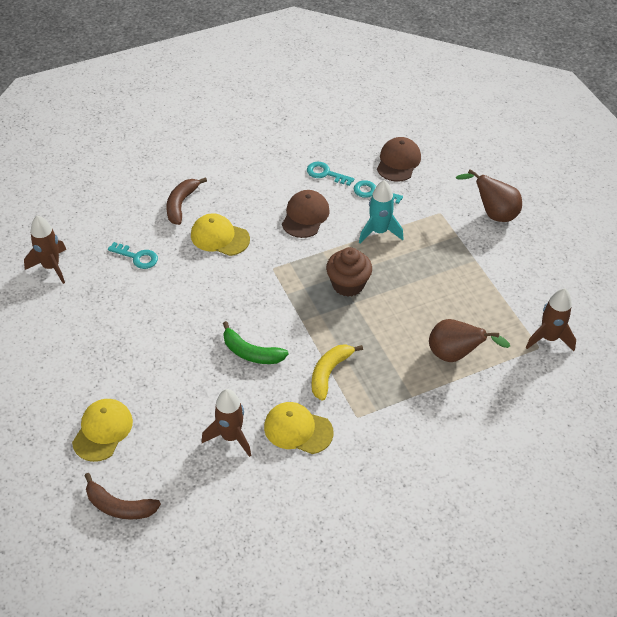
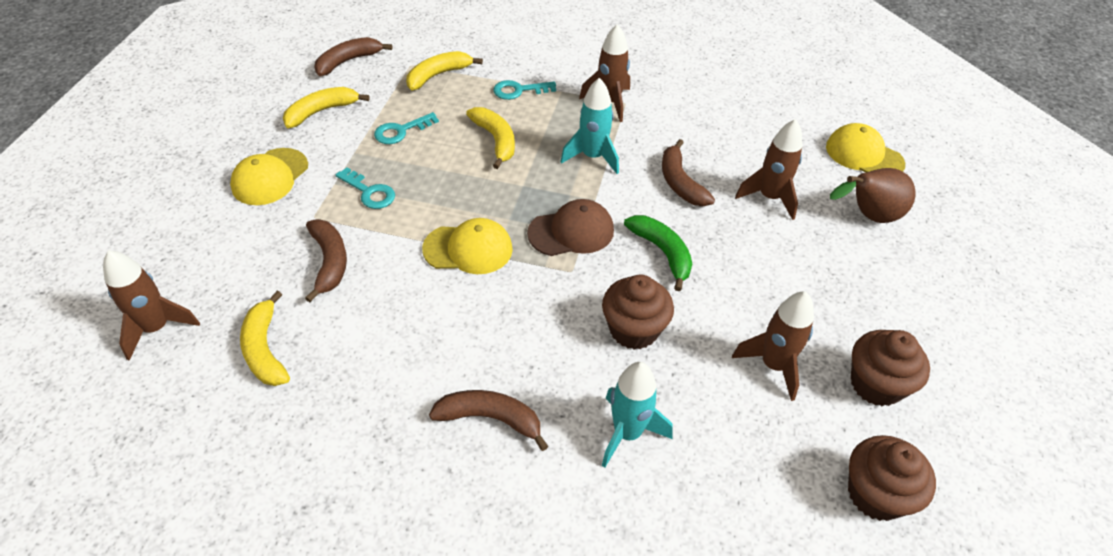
brown banana: 2 -> 4
brown cap: 2 -> 1
brown cupcake: 1 -> 3
brown pear: 2 -> 1
brown rocket: 3 -> 4
turquoise rocket: 1 -> 2
yellow banana: 1 -> 4

